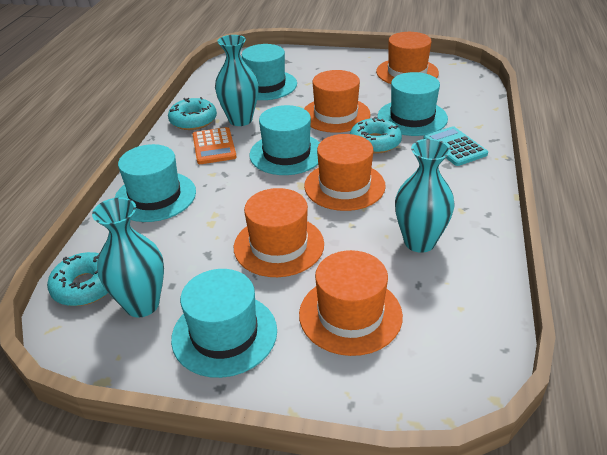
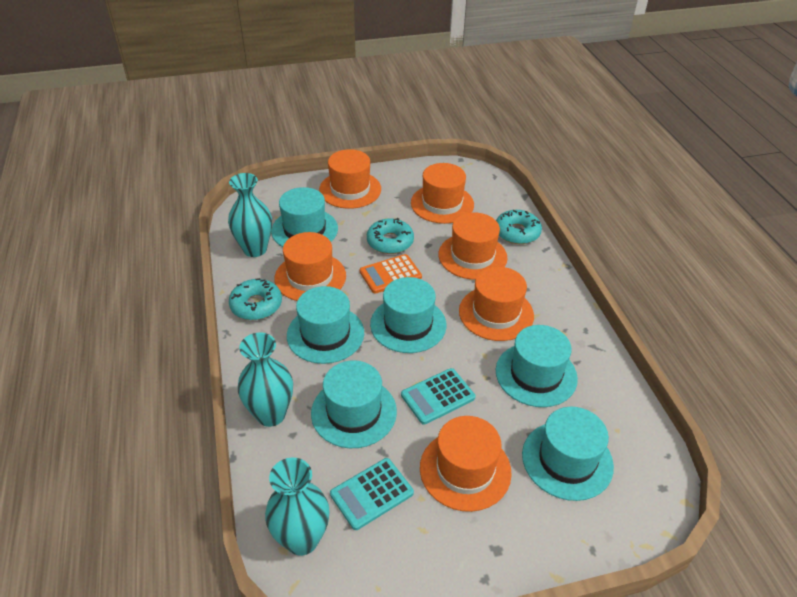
orange hat: 5 -> 6
turquoise calculator: 1 -> 2
turquoise hat: 5 -> 6

